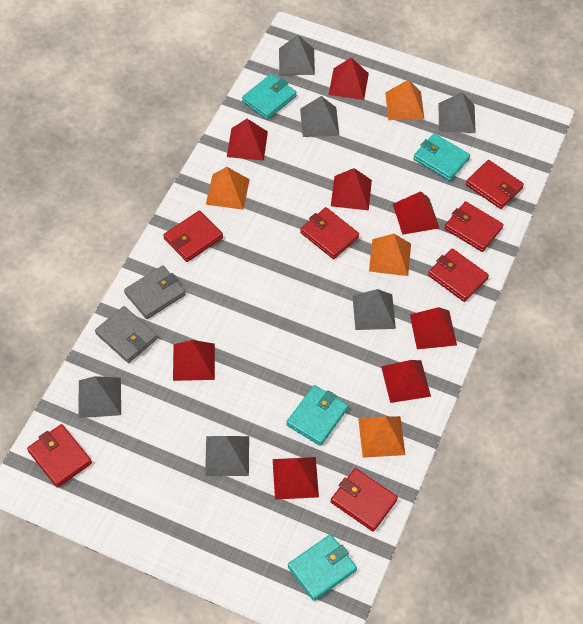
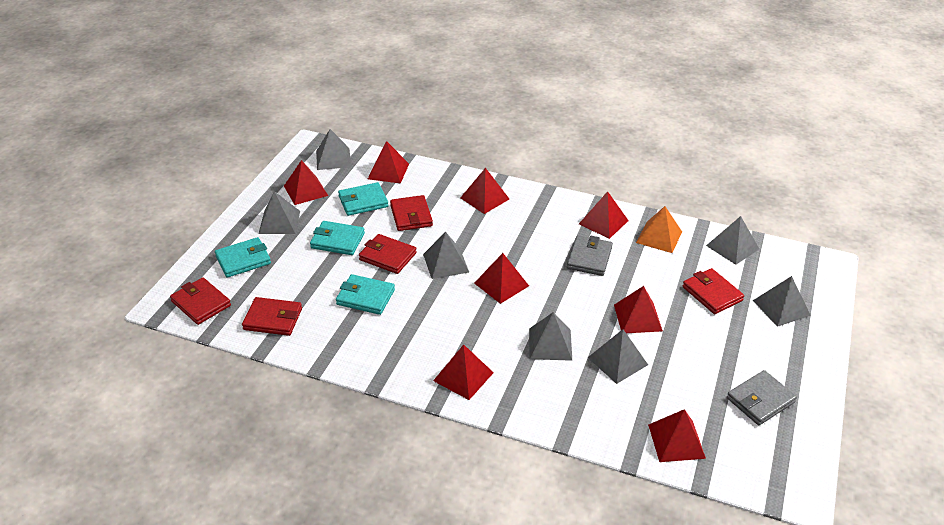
grey pyramid: 6 -> 7
orange pyramid: 4 -> 1
red wallet: 7 -> 5

